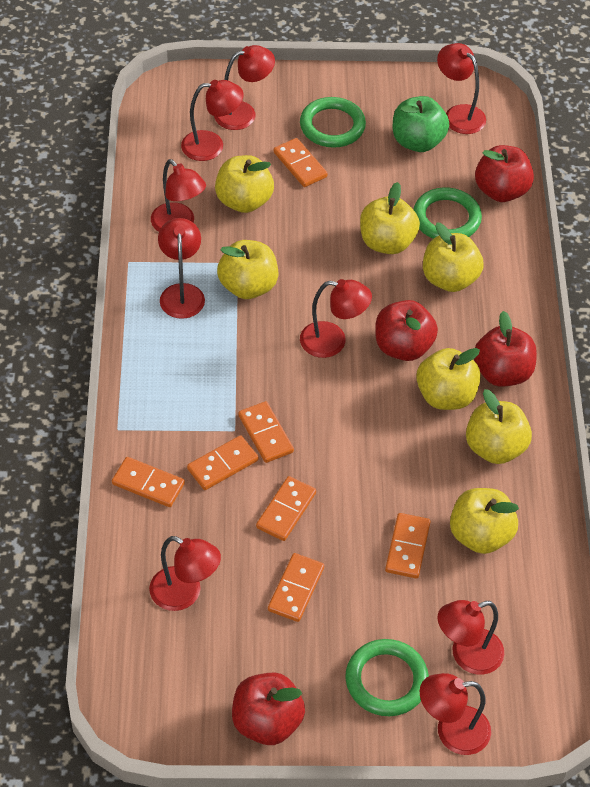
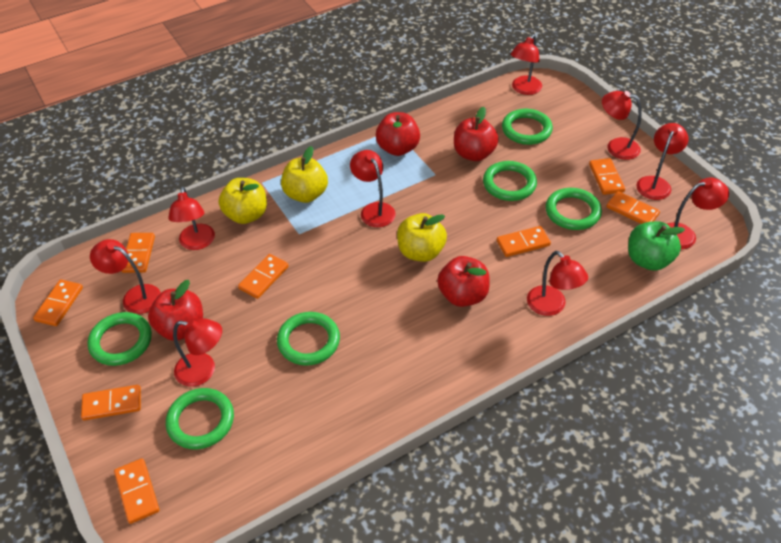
green ring: 3 -> 6
orange domino: 7 -> 8
yellow apple: 7 -> 3

